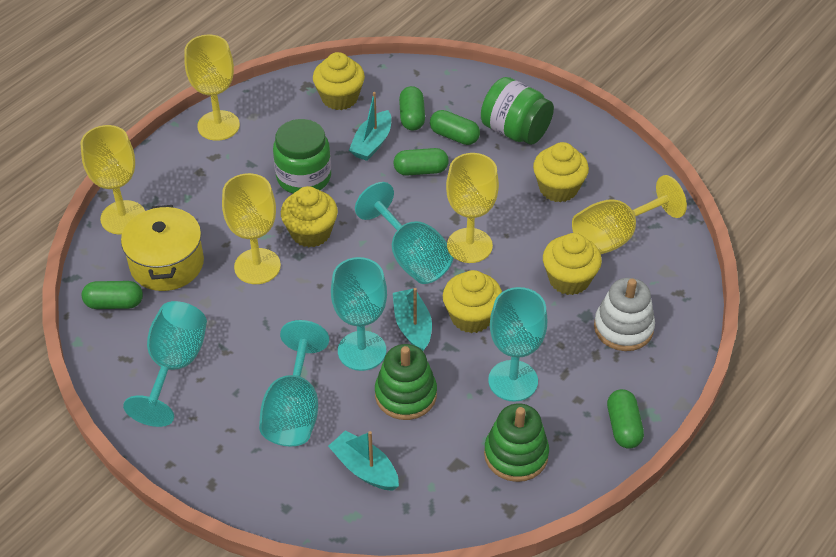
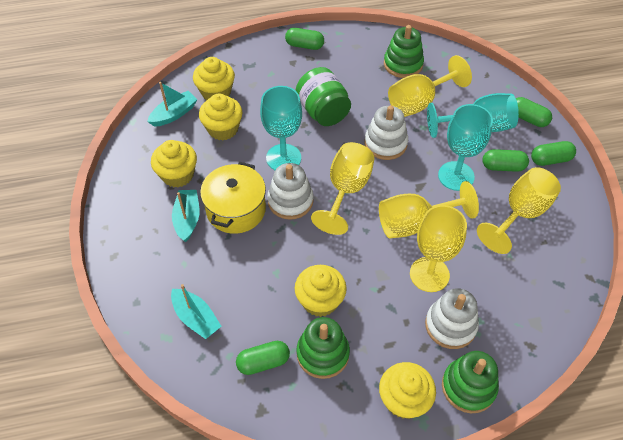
green jar: 2 -> 1
green stacking toy: 2 -> 3
turquoise goblet: 5 -> 3
white stacking toy: 1 -> 3

